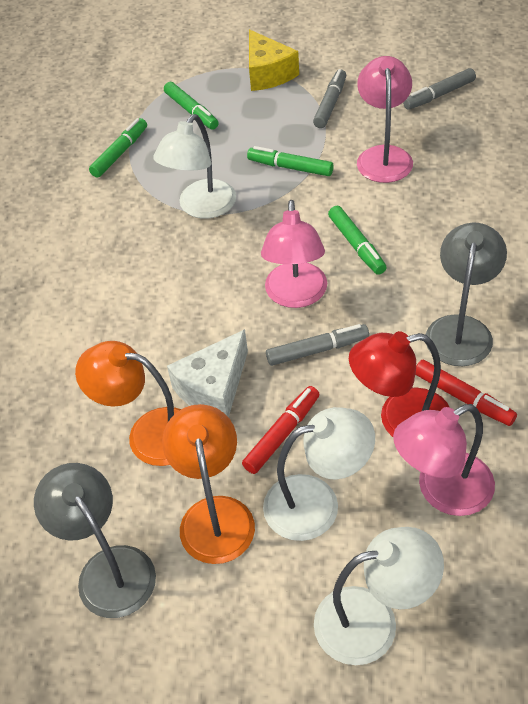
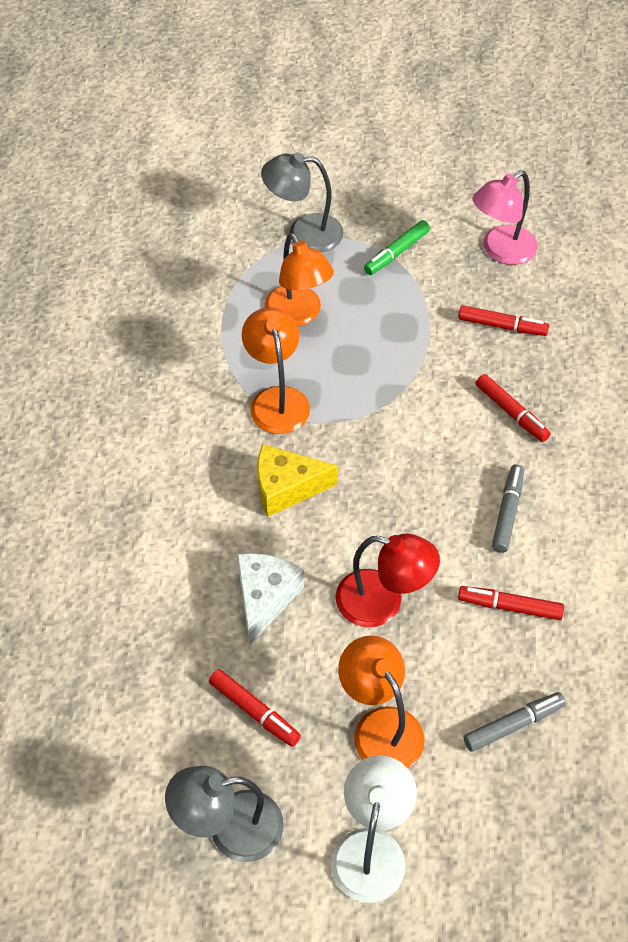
green marker: 4 -> 1
grey marker: 3 -> 2
orange lamp: 2 -> 3
pink lamp: 3 -> 1
red marker: 2 -> 4
white lamp: 3 -> 1

